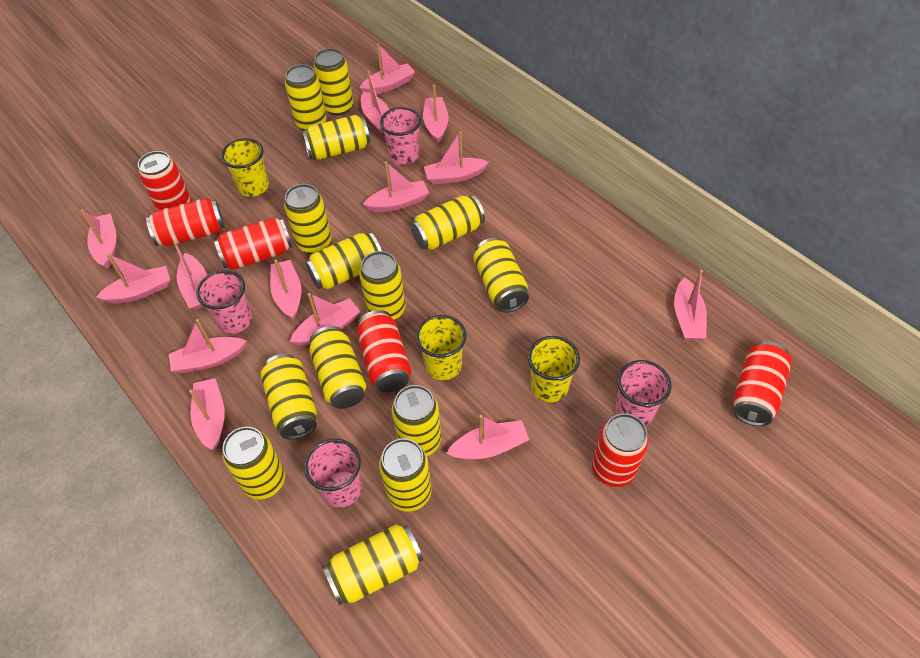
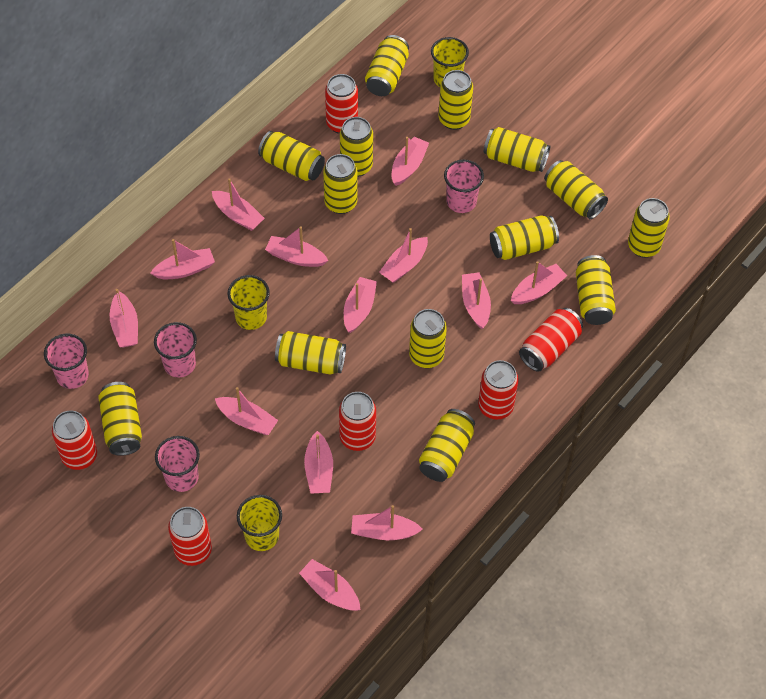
pink boat: 14 -> 13

